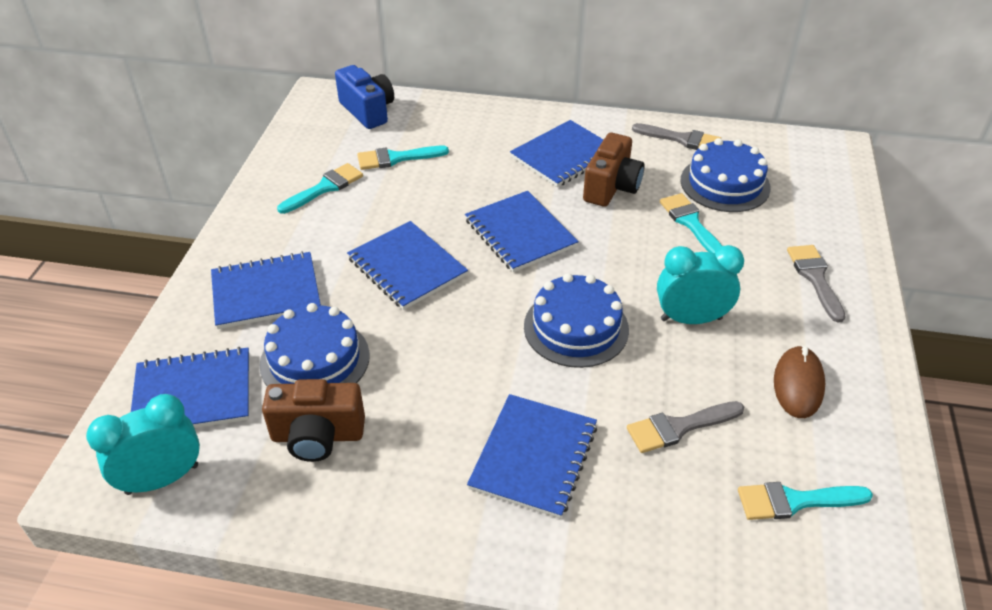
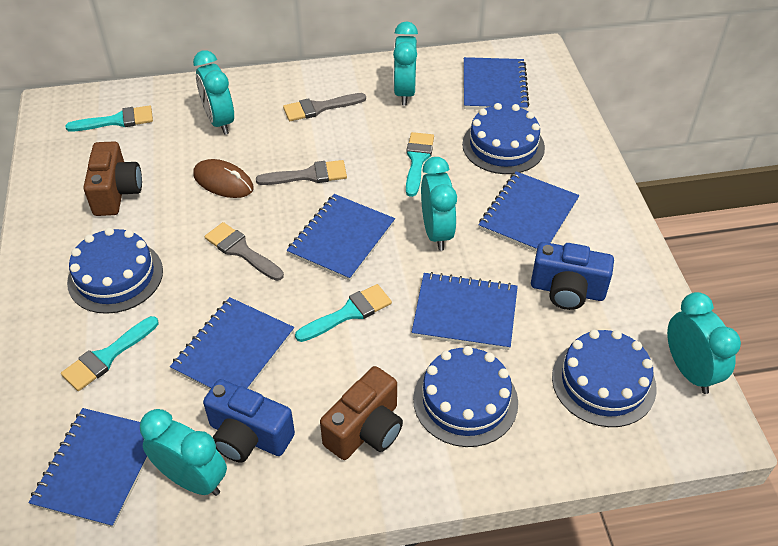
blue cake: 3 -> 4
blue camera: 1 -> 2
turquoise clock: 2 -> 5

